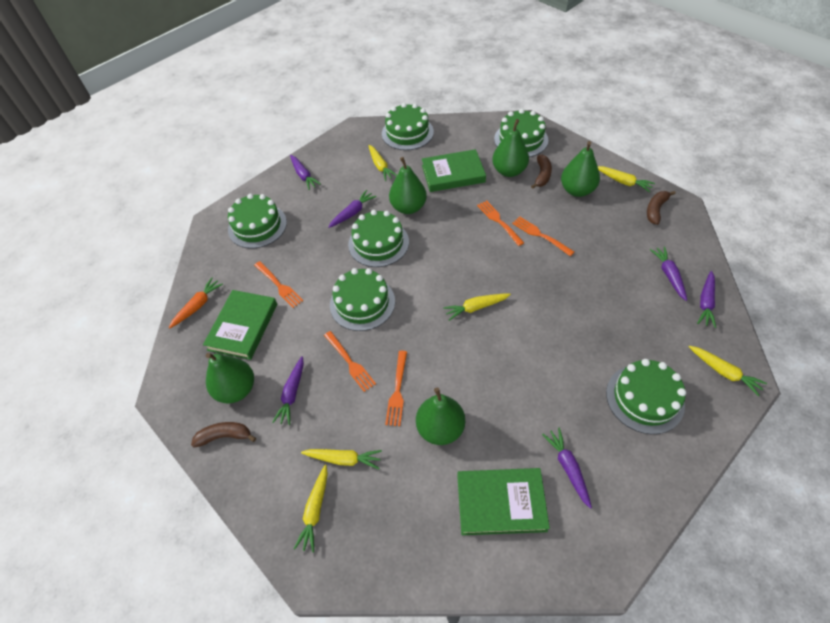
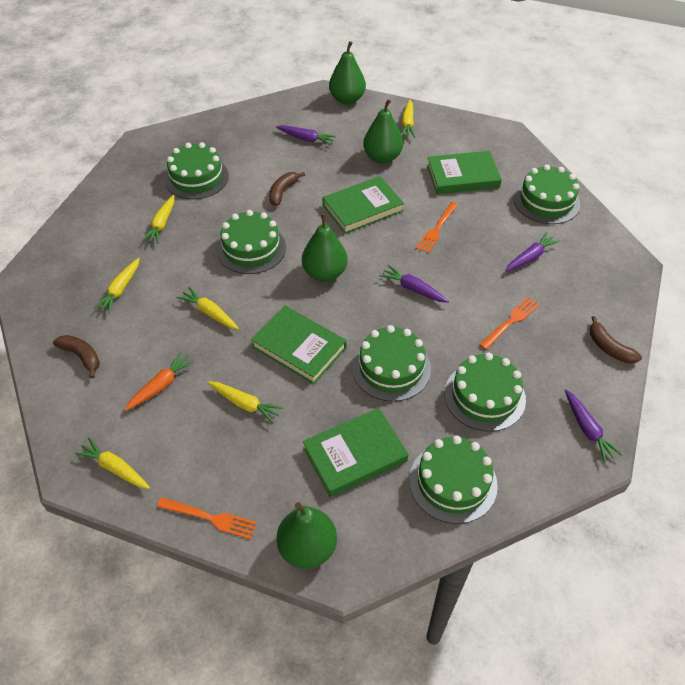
green book: 3 -> 4
green pear: 5 -> 4
orange fork: 5 -> 3
purple carrot: 6 -> 4

